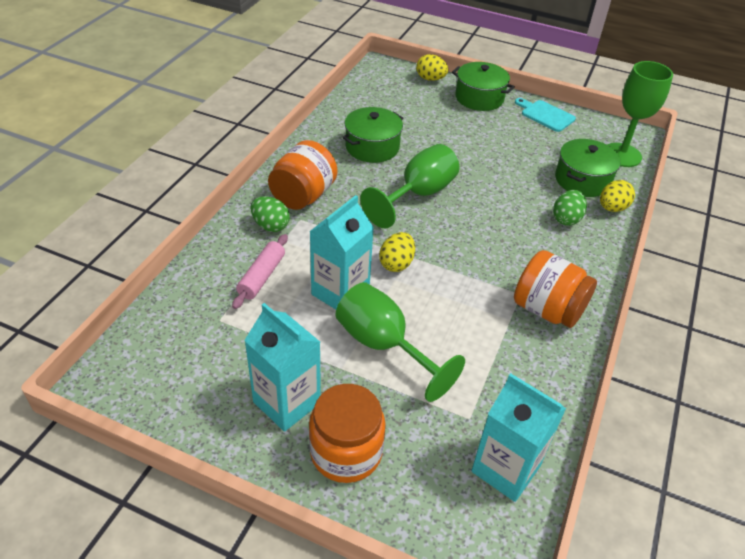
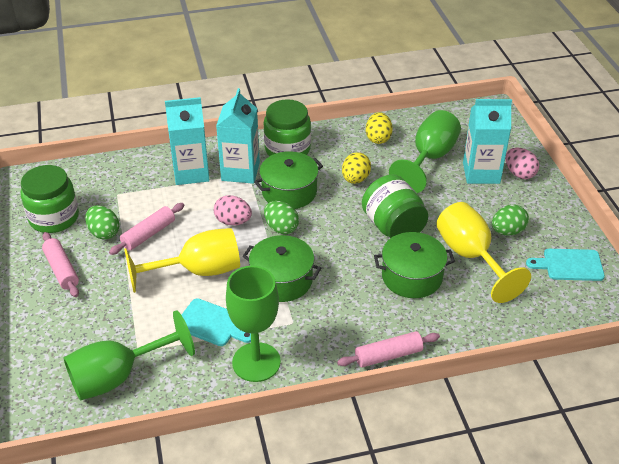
green egg: 2 -> 3
green jar: 0 -> 3
orange jar: 3 -> 0
pink egg: 0 -> 2
pink rolling pin: 1 -> 3
turquoise cutting board: 1 -> 2
yellow egg: 3 -> 2
yellow goblet: 0 -> 2

